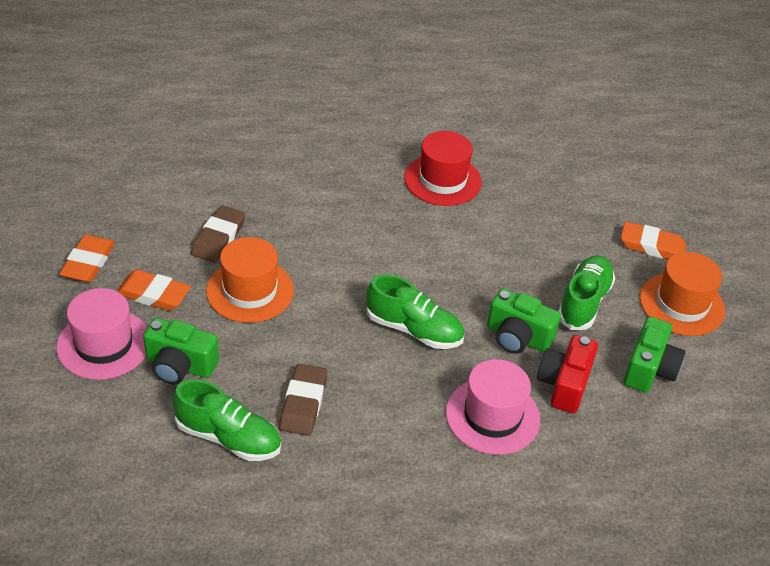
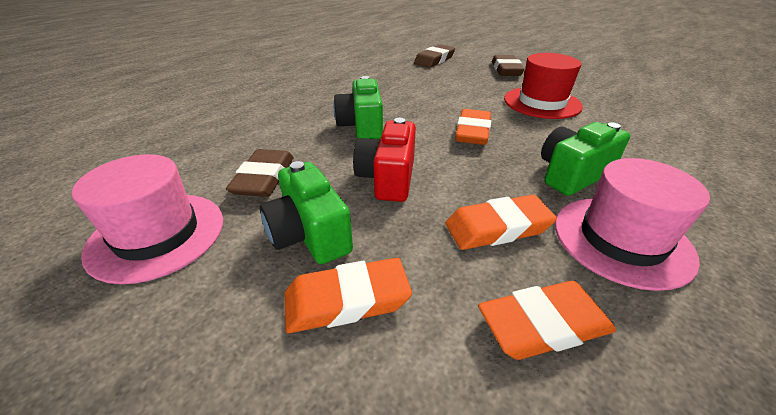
brown eraser: 2 -> 3
green shoe: 3 -> 0
orange eraser: 3 -> 4
orange hat: 2 -> 0

